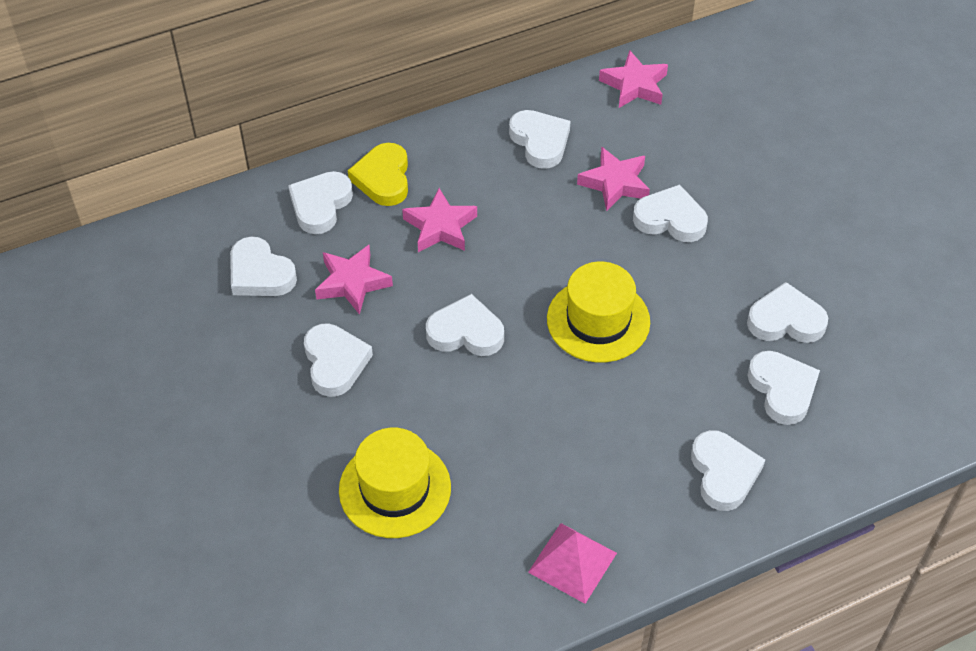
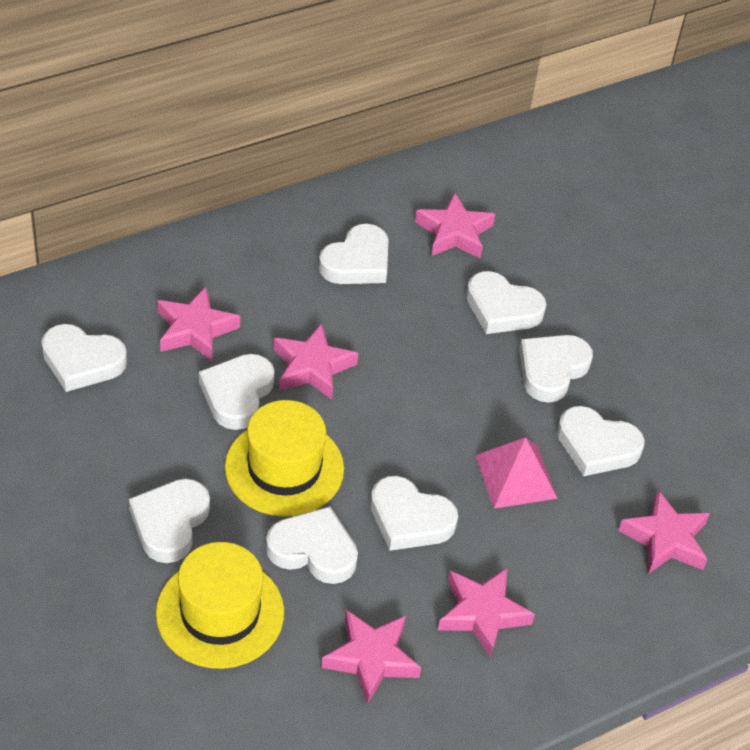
pink star: 4 -> 6
yellow heart: 1 -> 0

